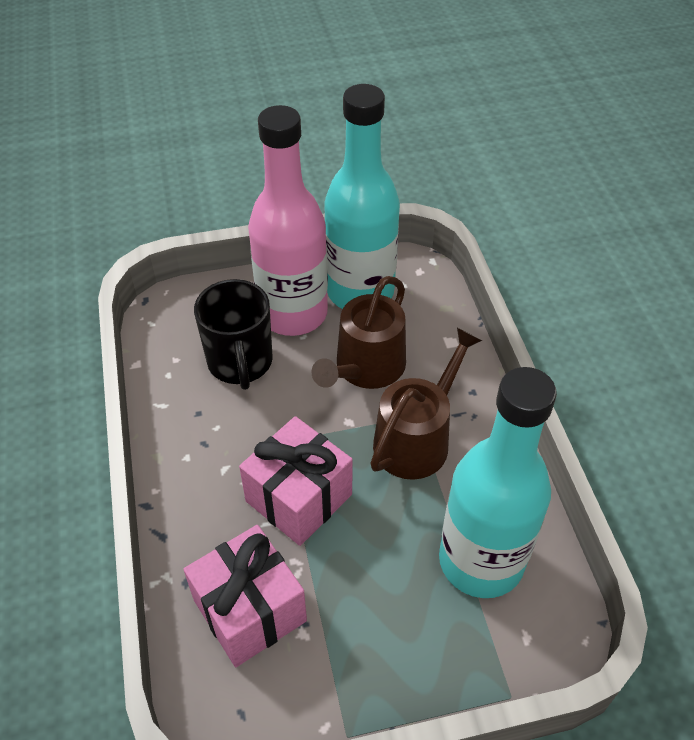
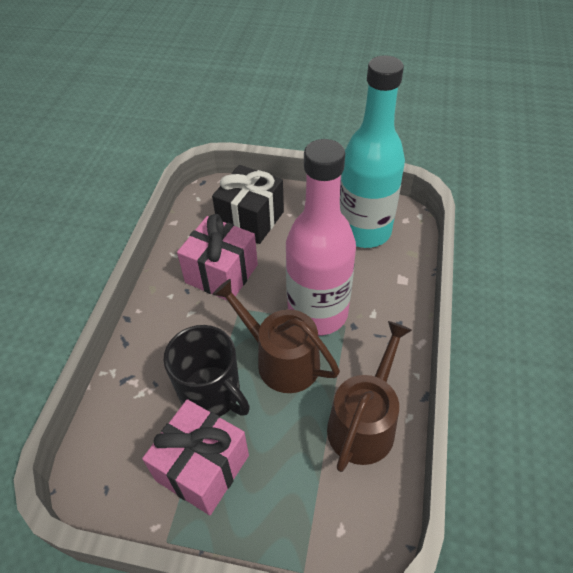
black gift: 0 -> 1
turquoise bottle: 2 -> 1

